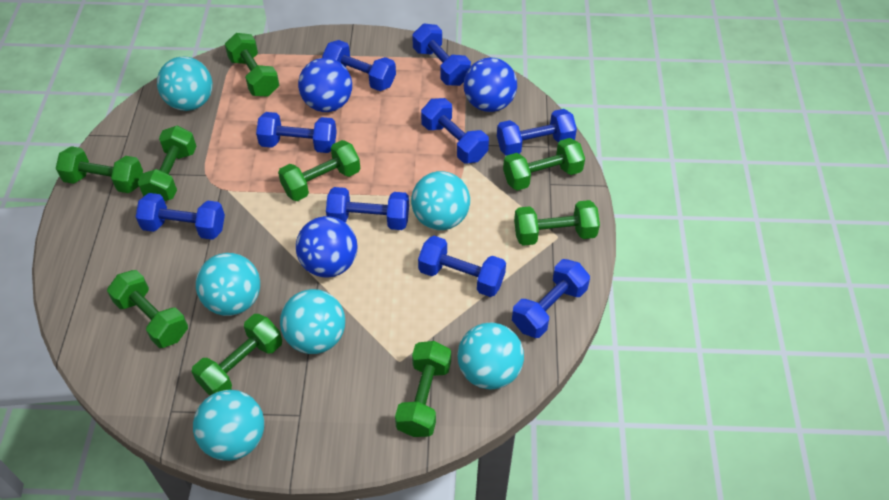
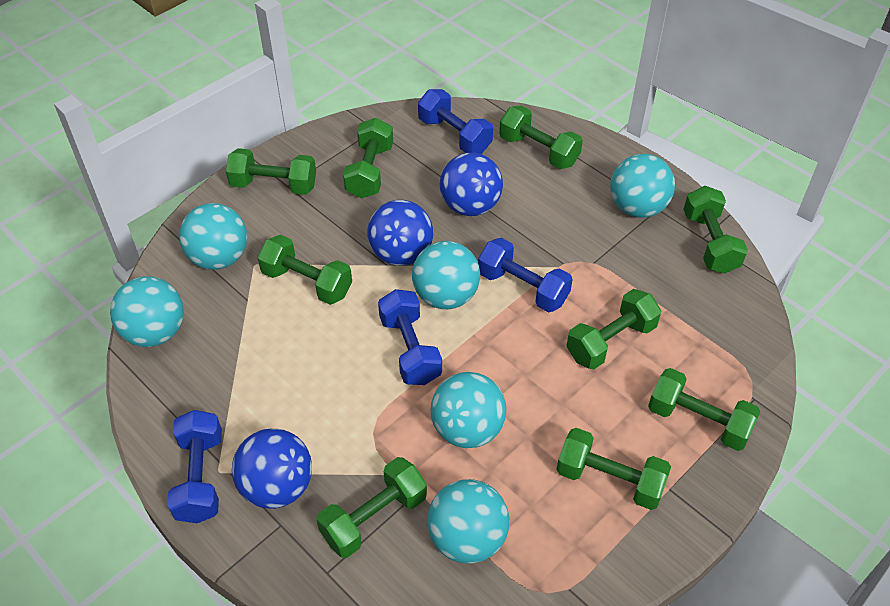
blue dumbbell: 9 -> 4

